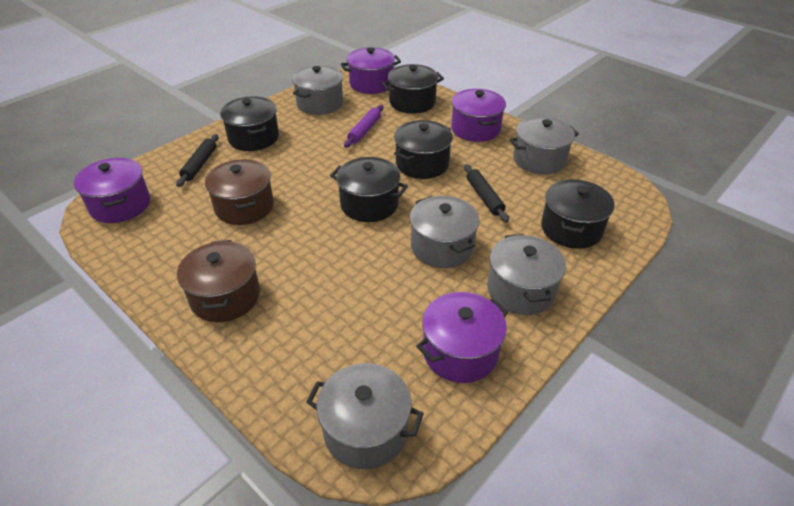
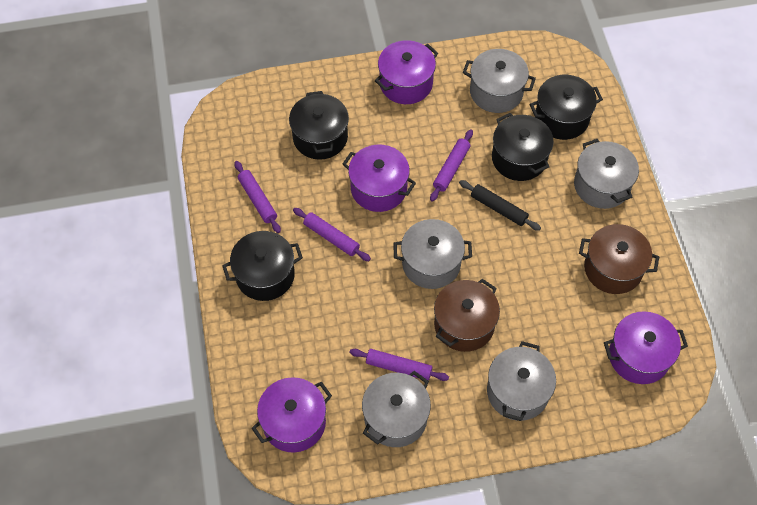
black pot: 5 -> 4
black rolling pin: 2 -> 1
purple rolling pin: 1 -> 4

